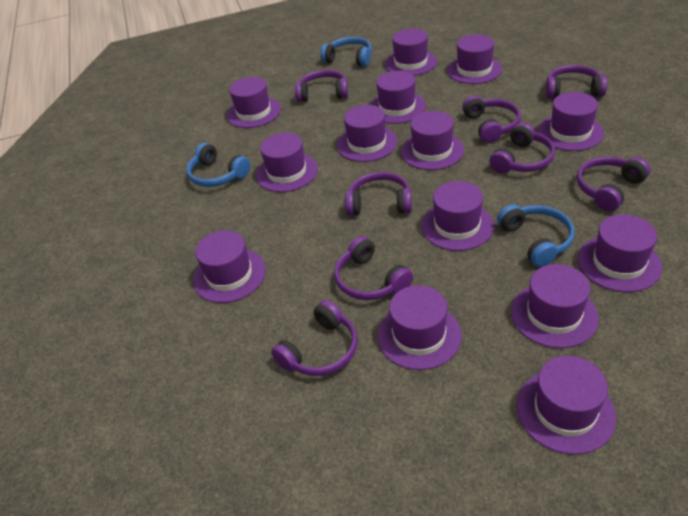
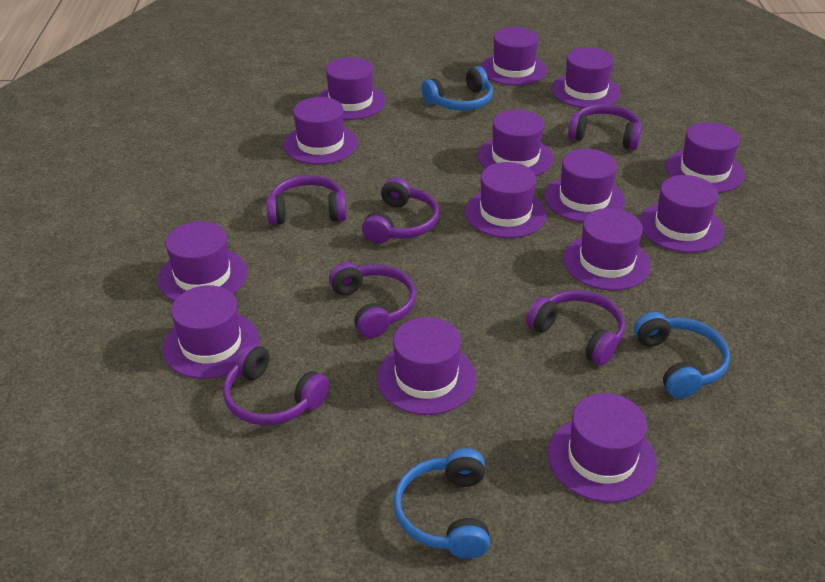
purple headphones: 8 -> 6

